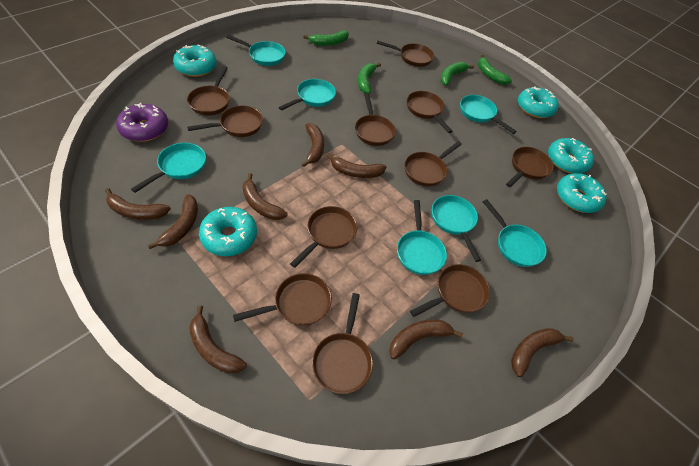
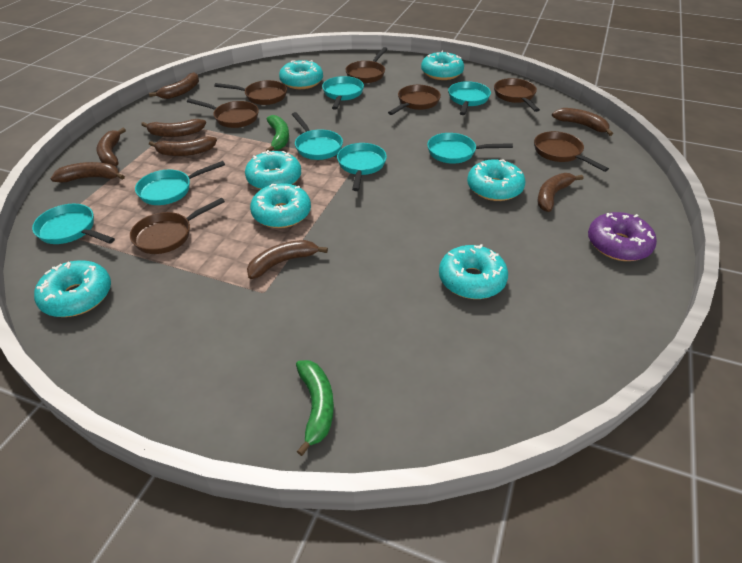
brown pan: 11 -> 7
green banana: 4 -> 2
turquoise donut: 5 -> 7

